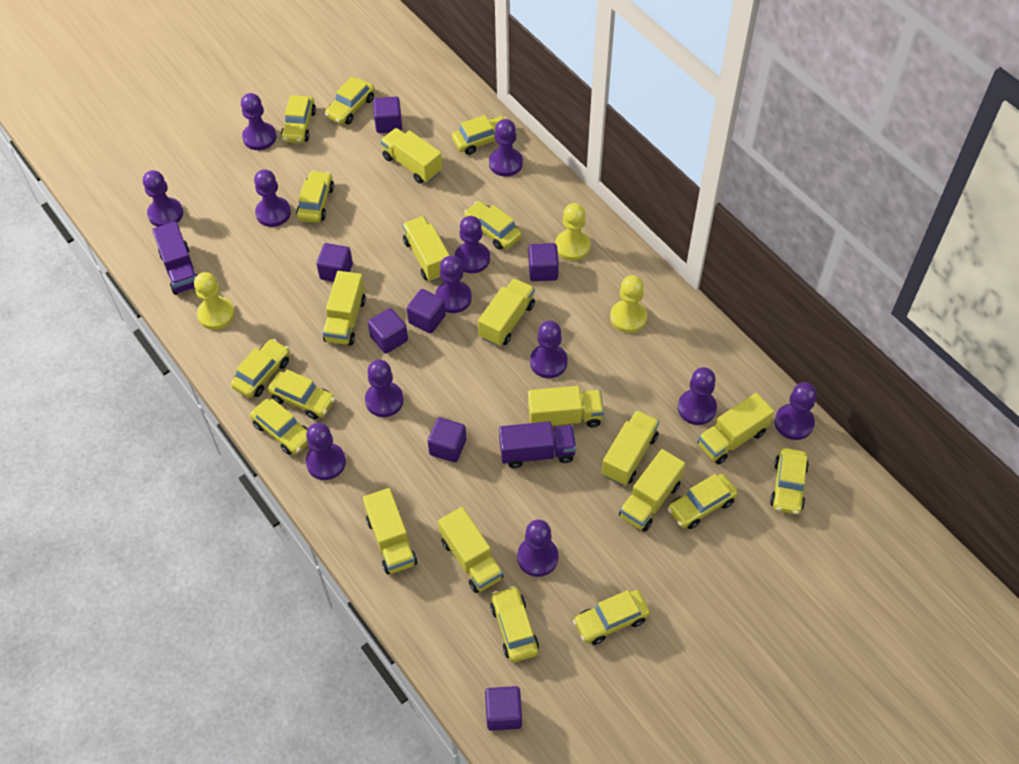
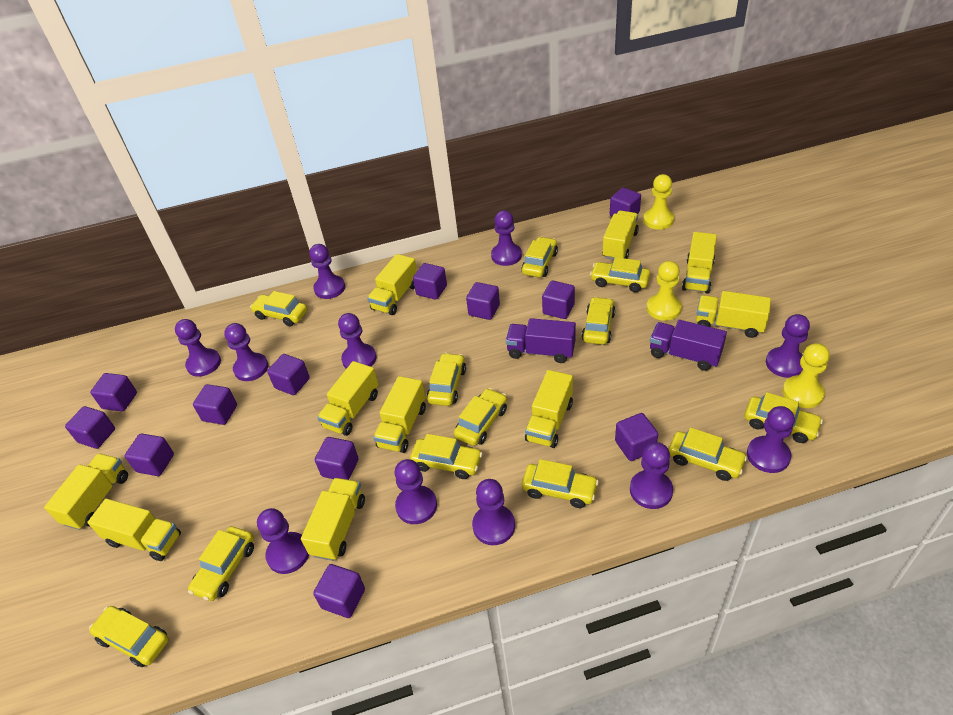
purple cube: 7 -> 12
purple pawn: 12 -> 11

